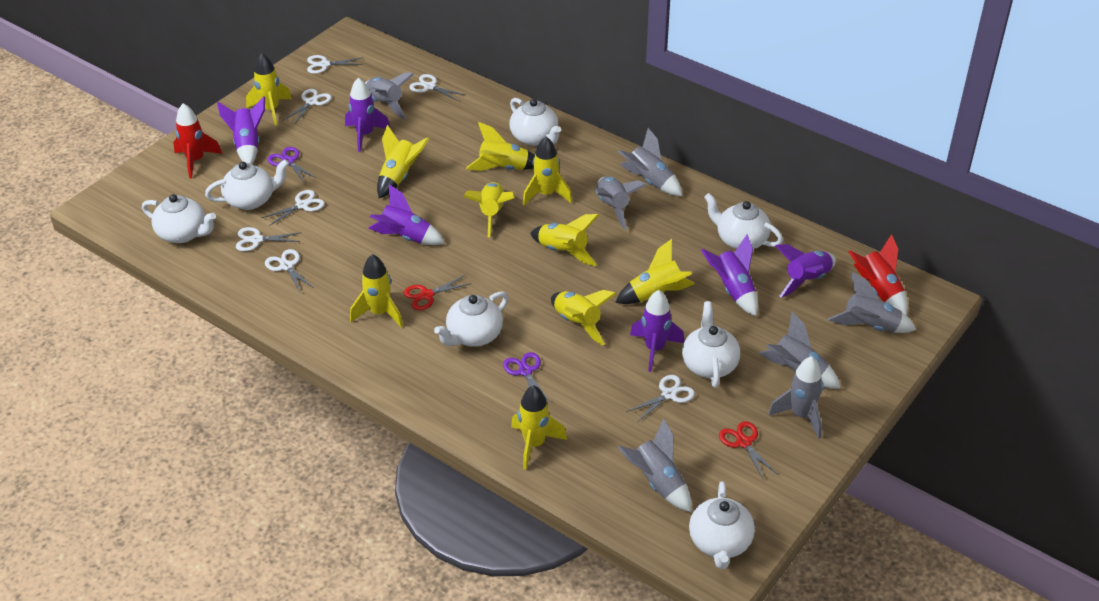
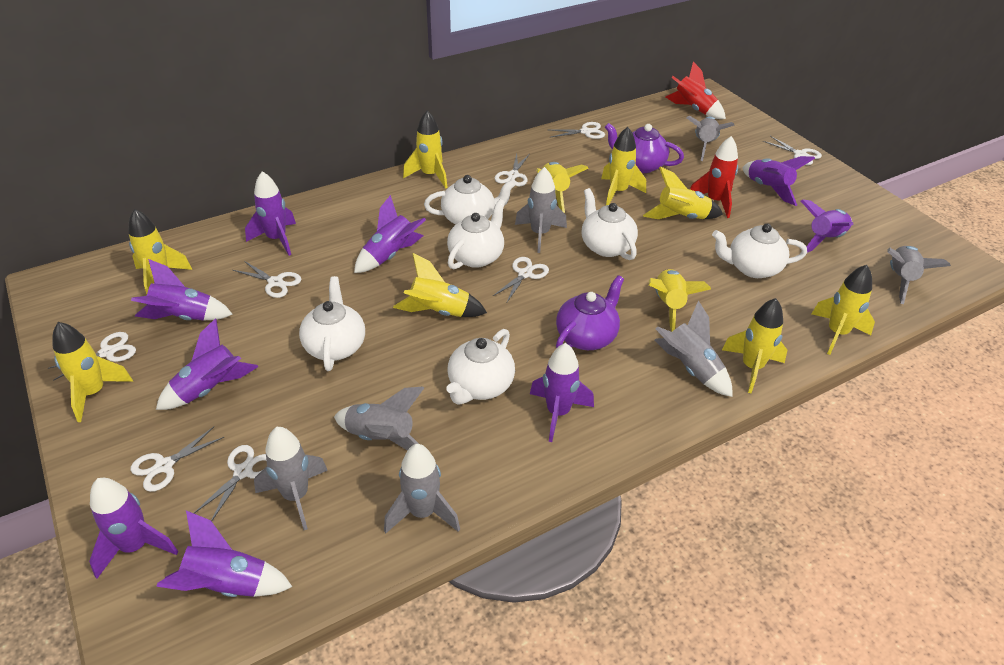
purple rocket: 6 -> 9
purple scissors: 2 -> 0
purple teapot: 0 -> 2
red scissors: 2 -> 0
white scissors: 7 -> 8
white teapot: 7 -> 6

